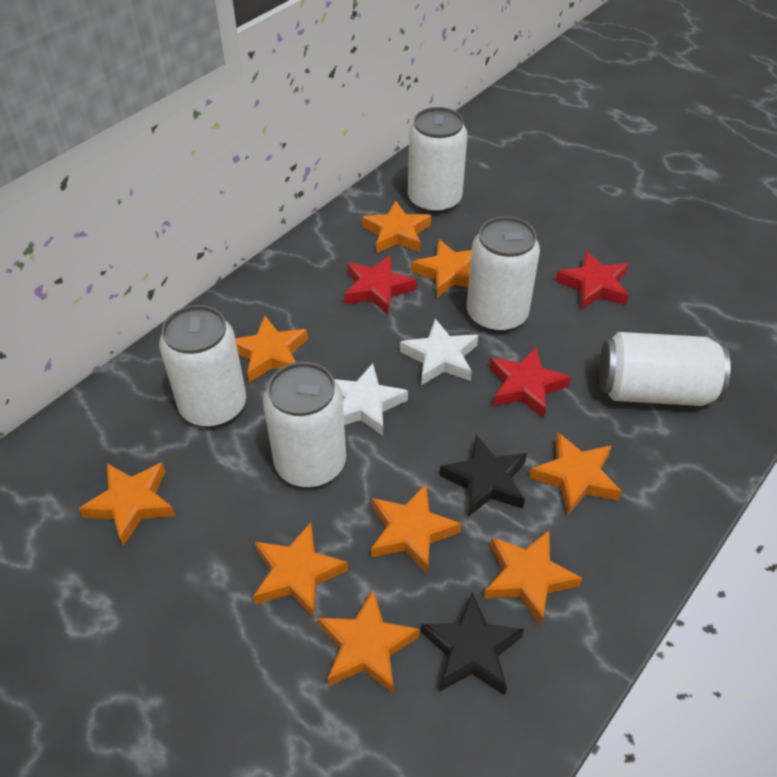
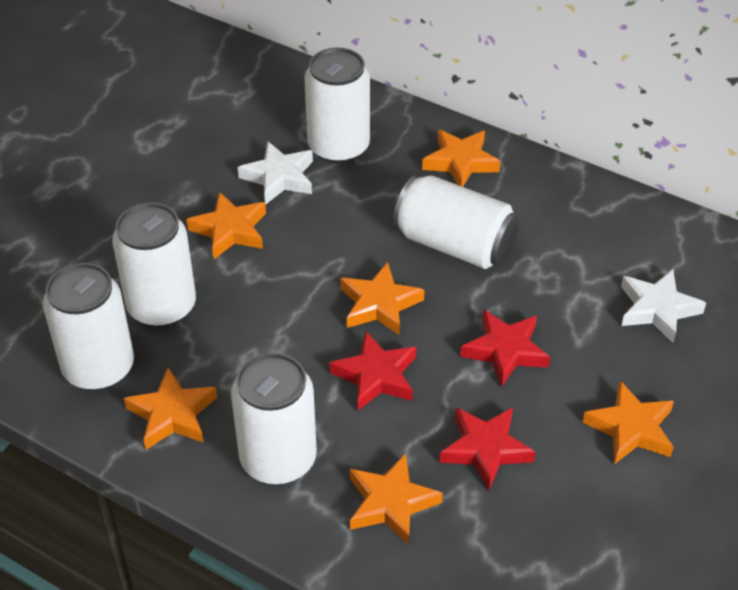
black star: 2 -> 0
orange star: 9 -> 6

